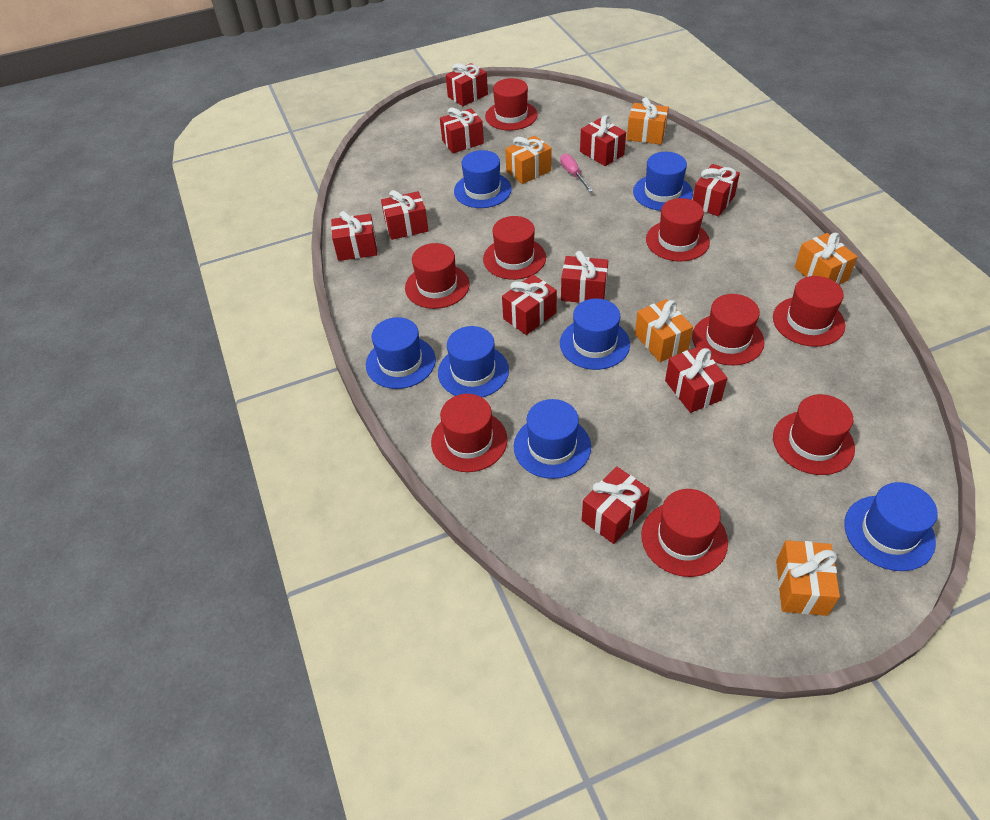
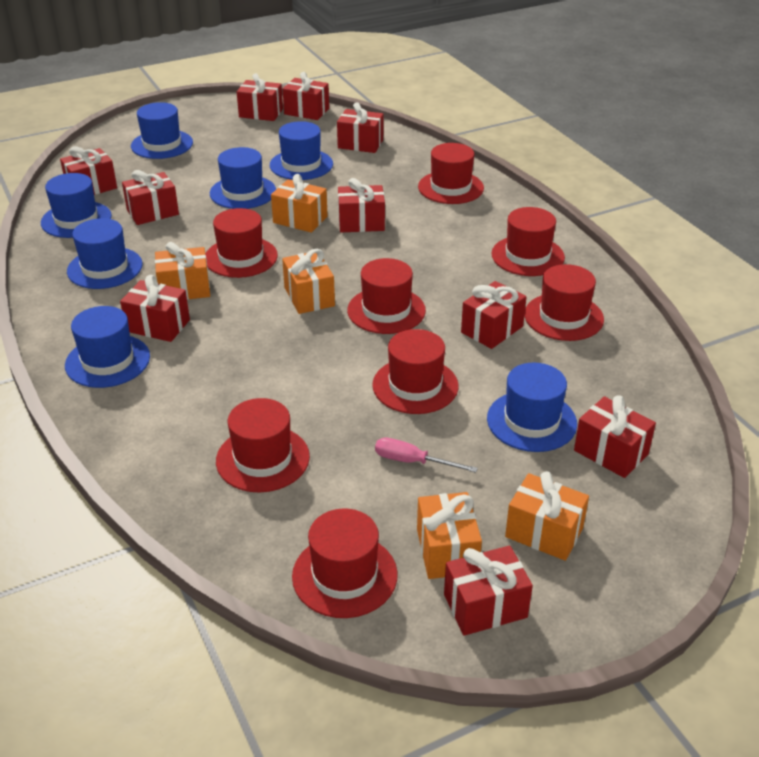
red hat: 9 -> 8

